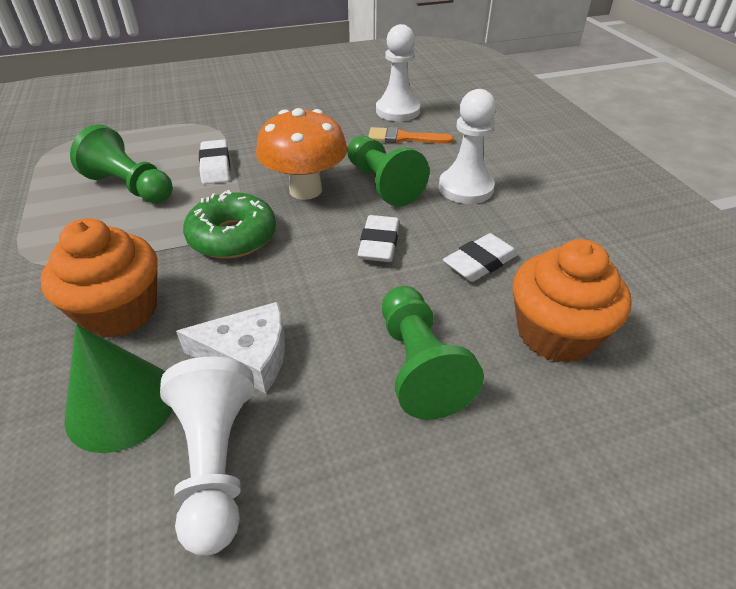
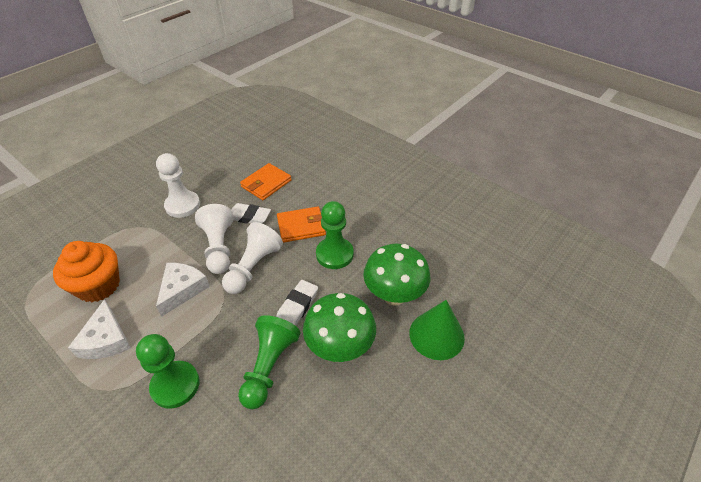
green donut: 1 -> 0
green mushroom: 0 -> 2
orange brush: 1 -> 0
orange cupcake: 2 -> 1
orange mushroom: 1 -> 0
orange wallet: 0 -> 2
white cheese: 1 -> 2
white eraser: 3 -> 2

